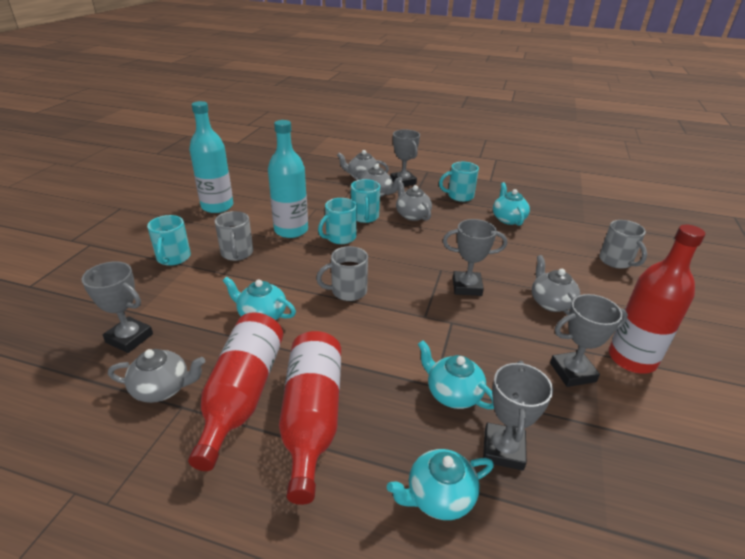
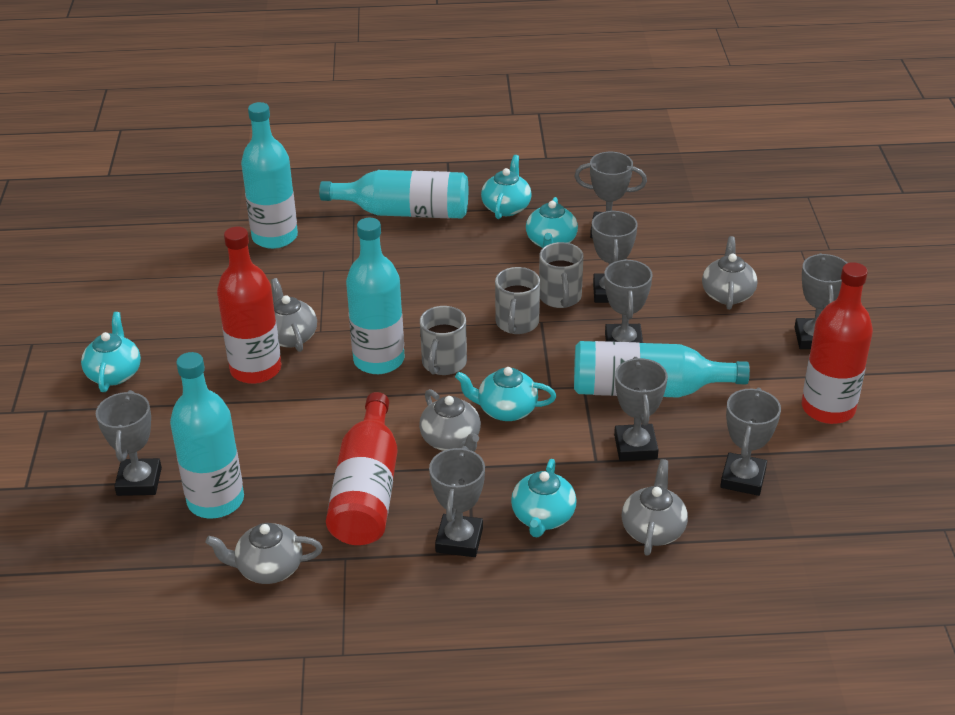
grey trophy: 5 -> 8
turquoise bottle: 2 -> 5
turquoise mug: 4 -> 0
turquoise teapot: 4 -> 5

